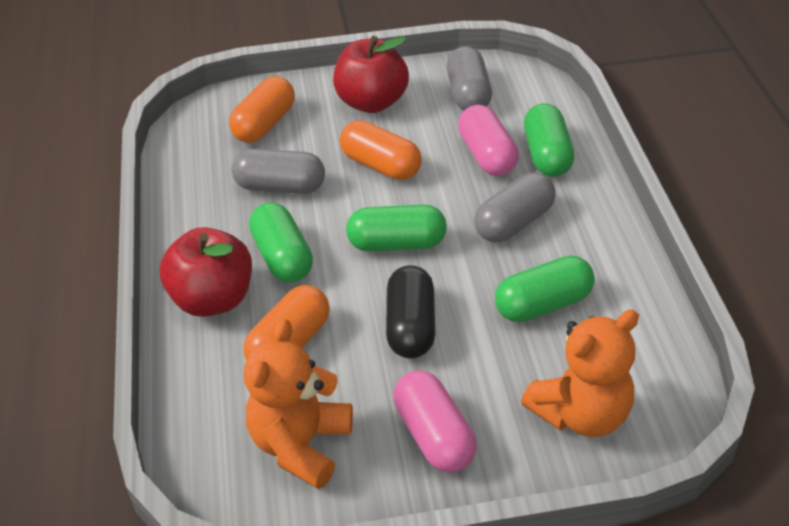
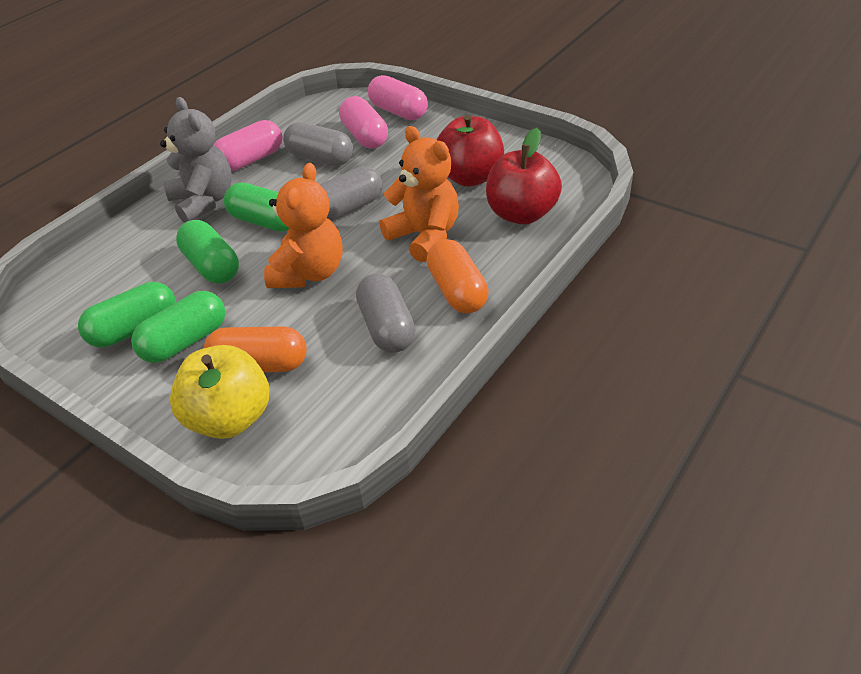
black capsule: 1 -> 0
grey teddy bear: 0 -> 1
orange capsule: 3 -> 2
pink capsule: 2 -> 3
yellow apple: 0 -> 1

